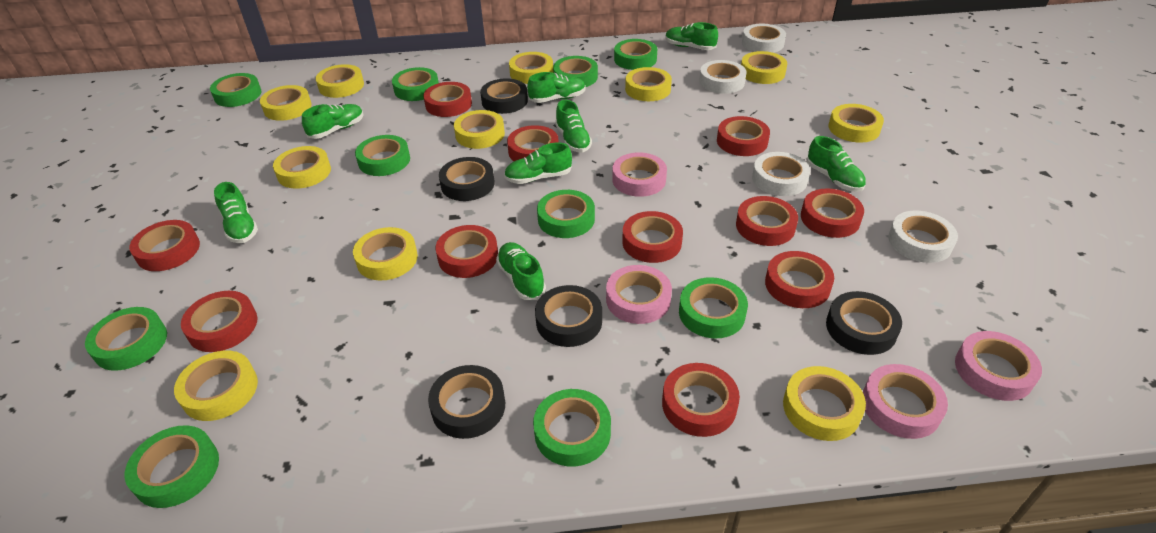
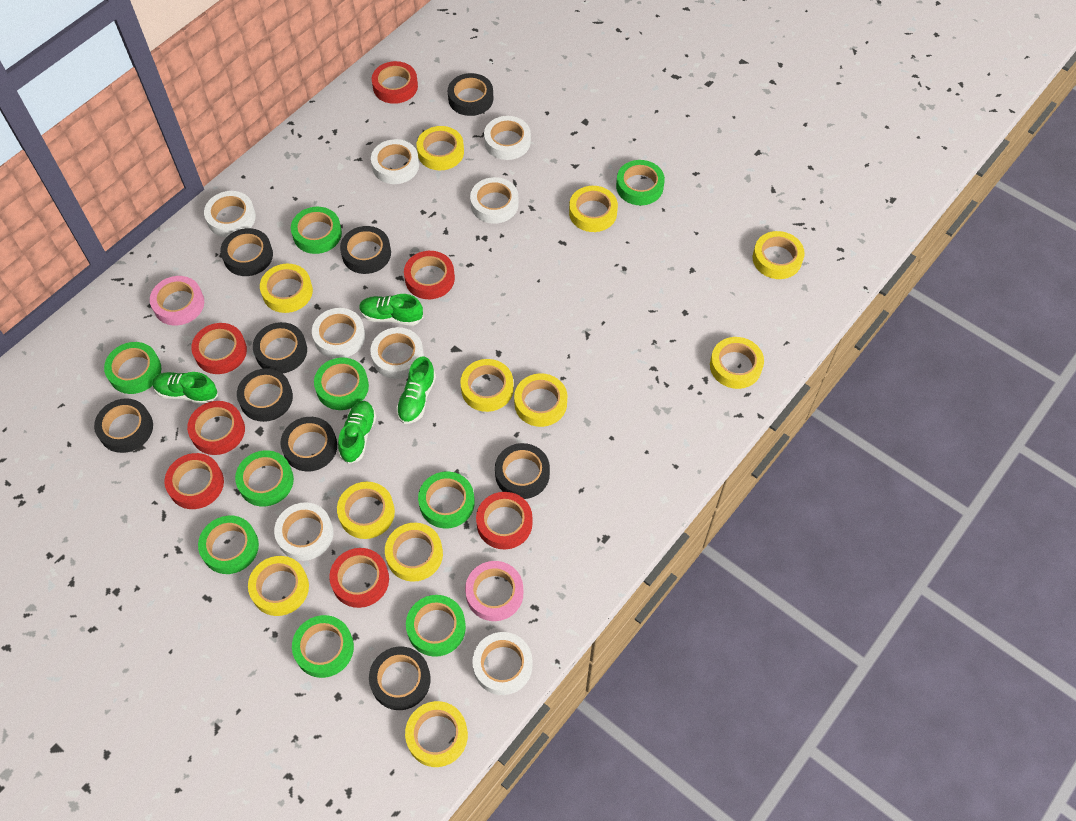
black tape: 5 -> 9
green shoe: 8 -> 4
green tape: 10 -> 9
pink tape: 4 -> 2
red tape: 11 -> 7
white tape: 4 -> 8

